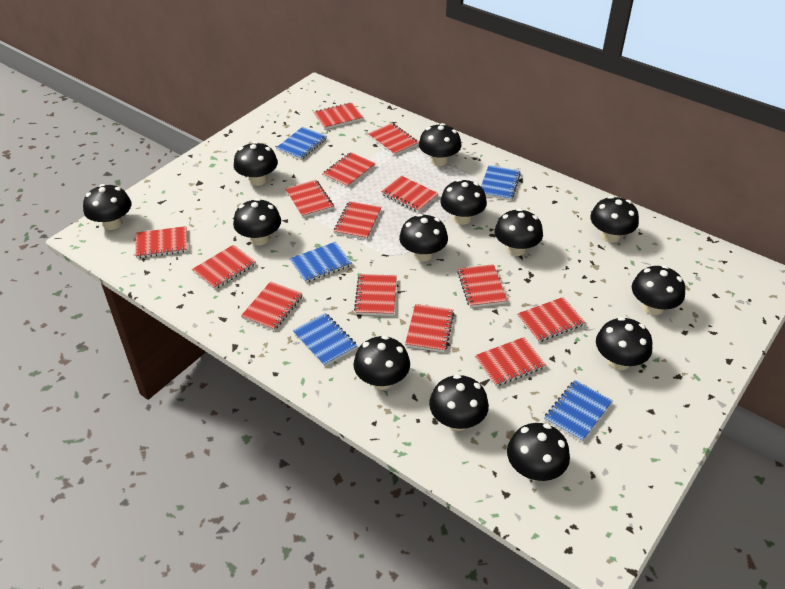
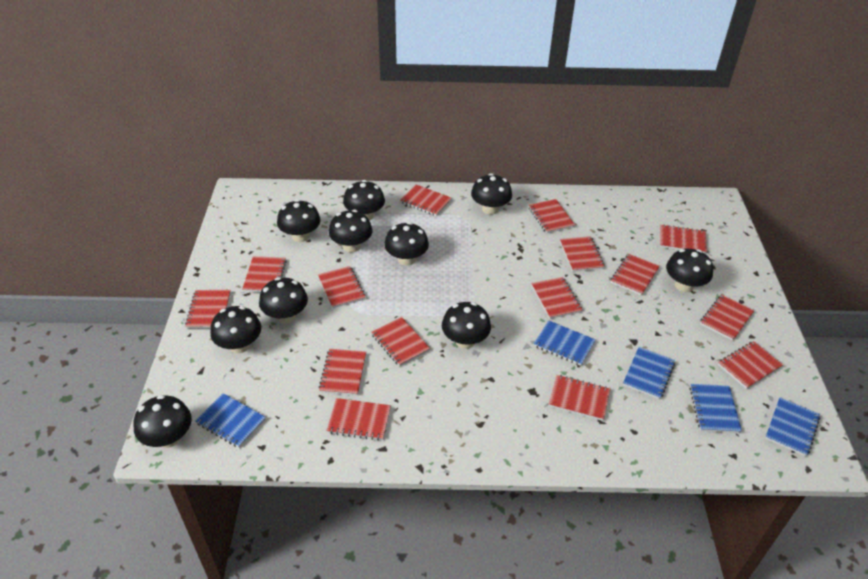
black mushroom: 13 -> 10
red notebook: 14 -> 15

